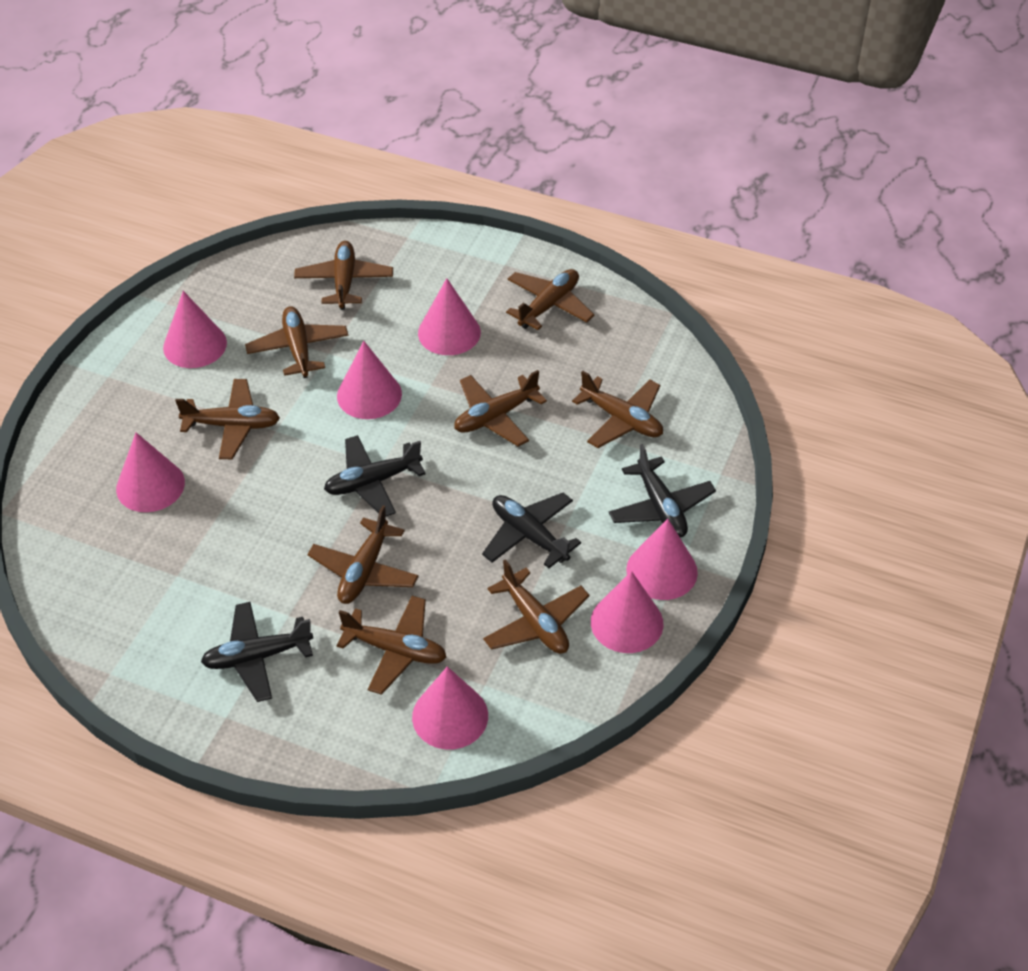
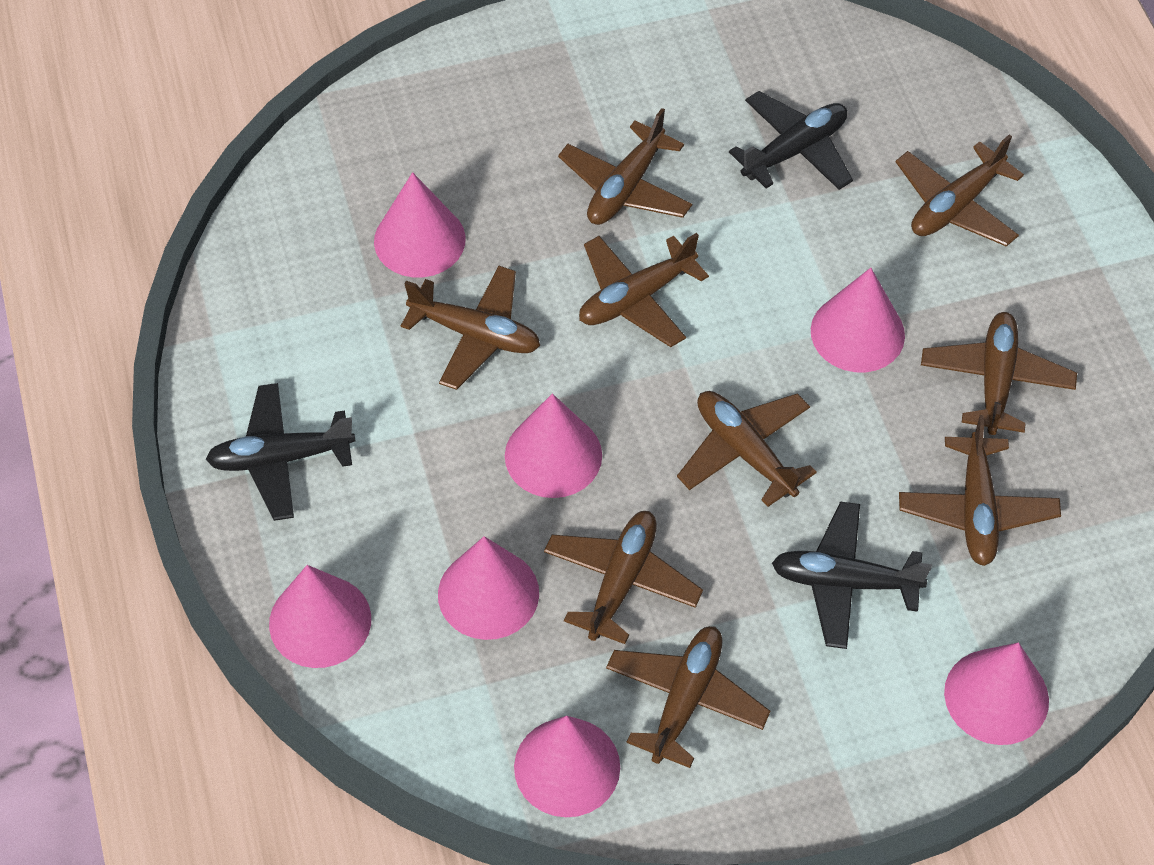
black plane: 4 -> 3

